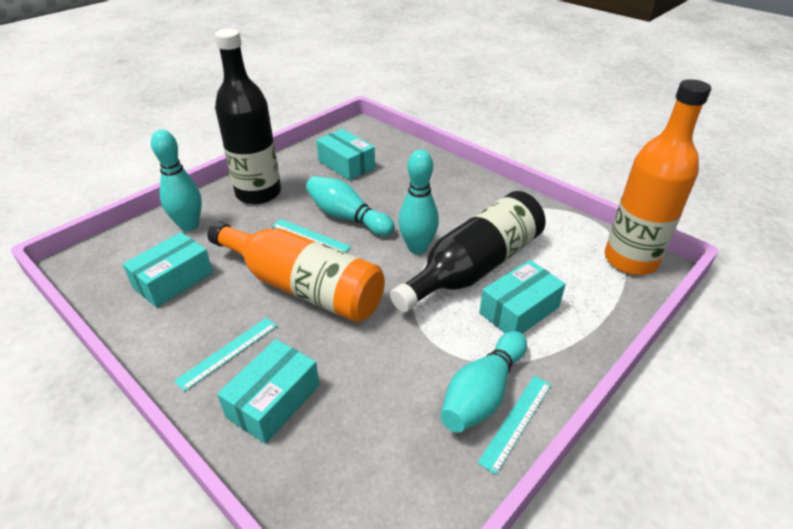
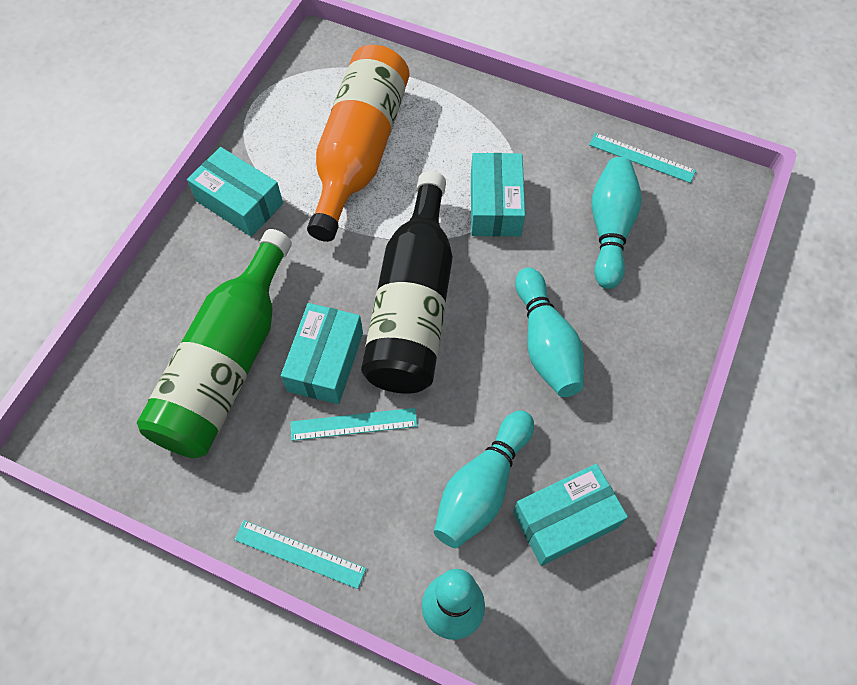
black bottle: 2 -> 1
green bottle: 0 -> 1
orange bottle: 2 -> 1

